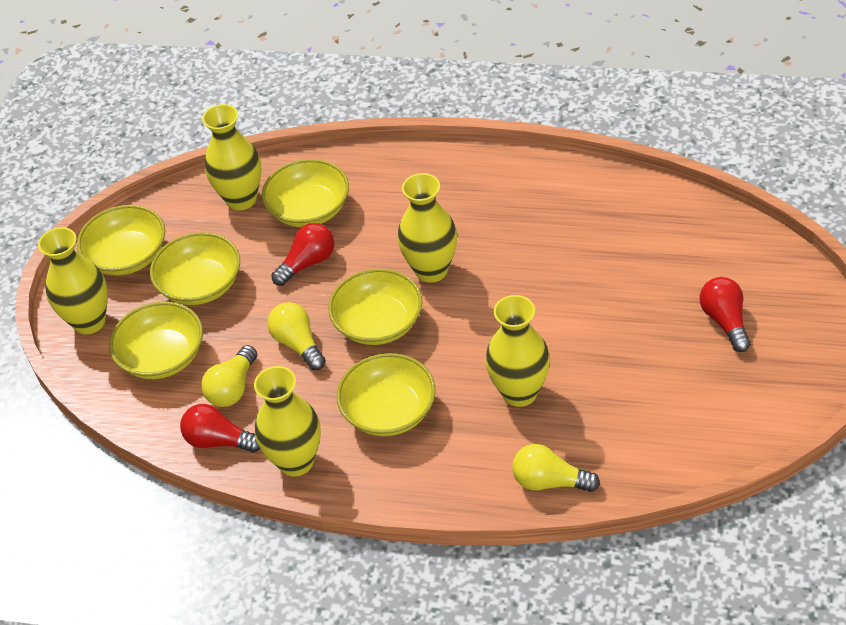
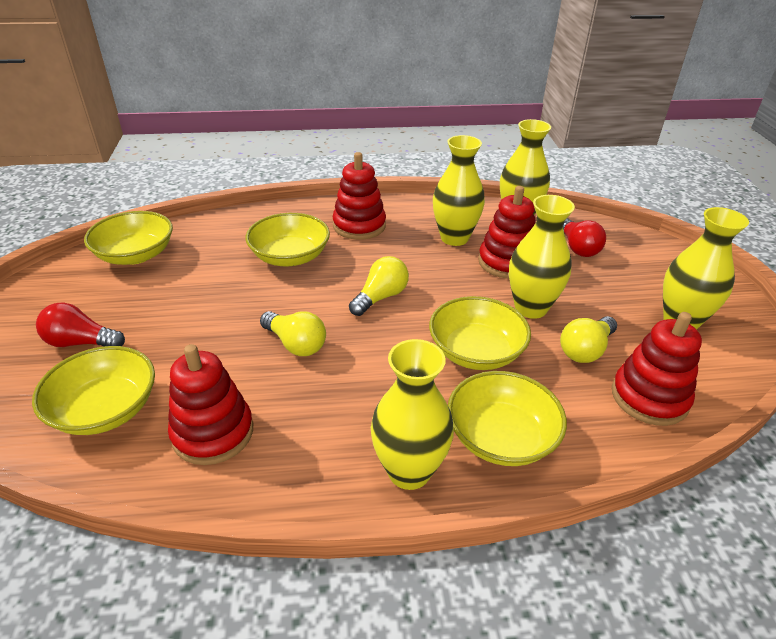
red light bulb: 3 -> 2
red stacking toy: 0 -> 4
yellow bowl: 6 -> 5

